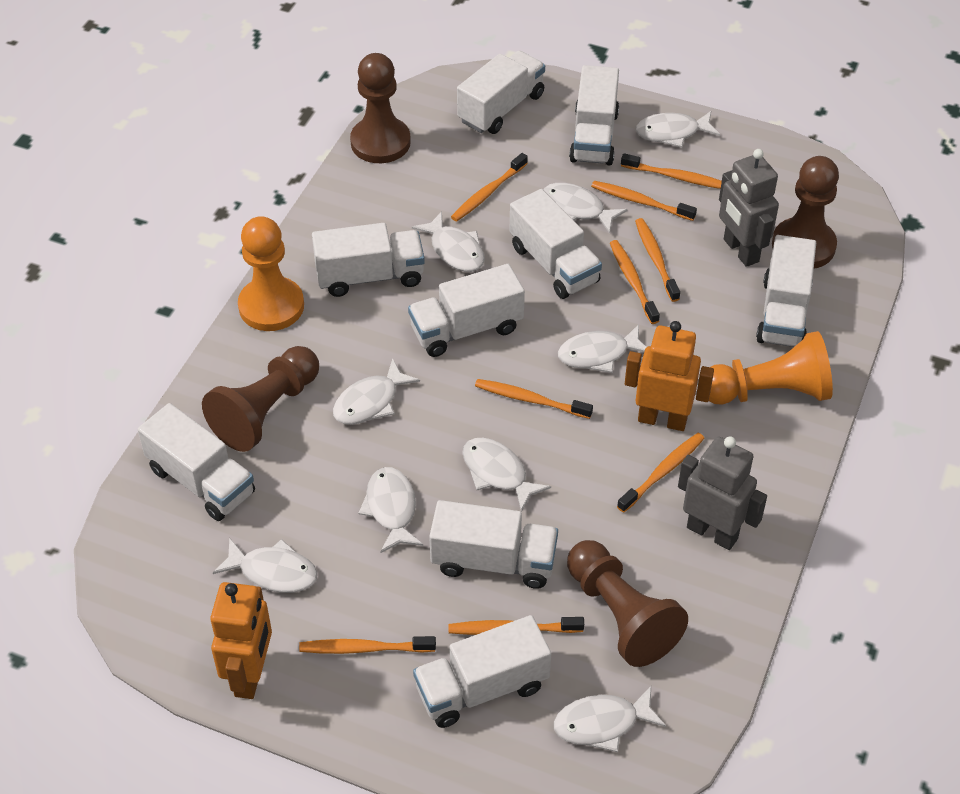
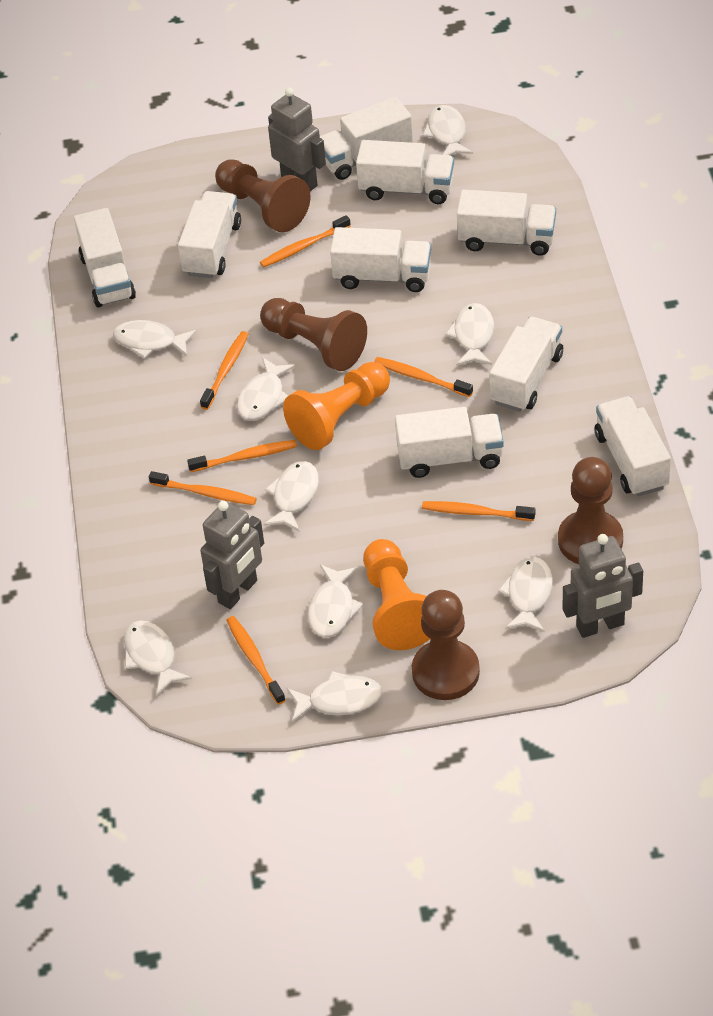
grey robot: 2 -> 3
orange robot: 2 -> 0
orange toothbrush: 9 -> 7

